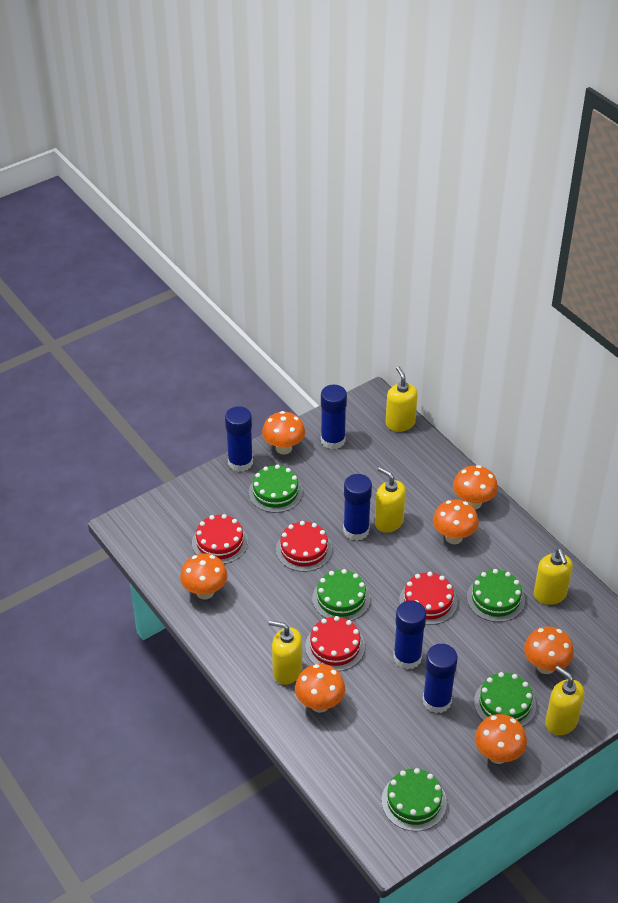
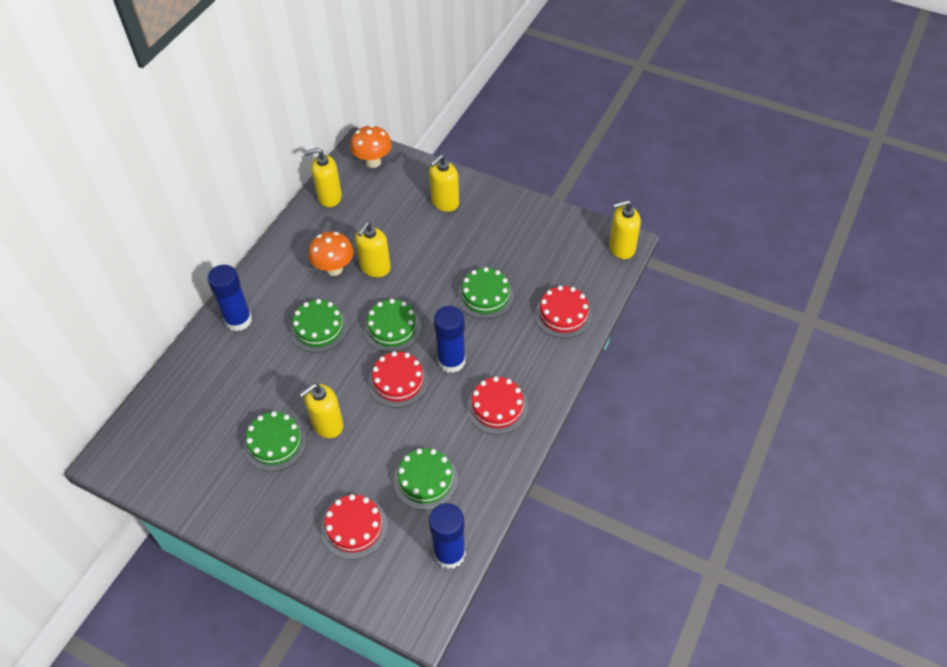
blue glue stick: 5 -> 3
orange mushroom: 7 -> 2

